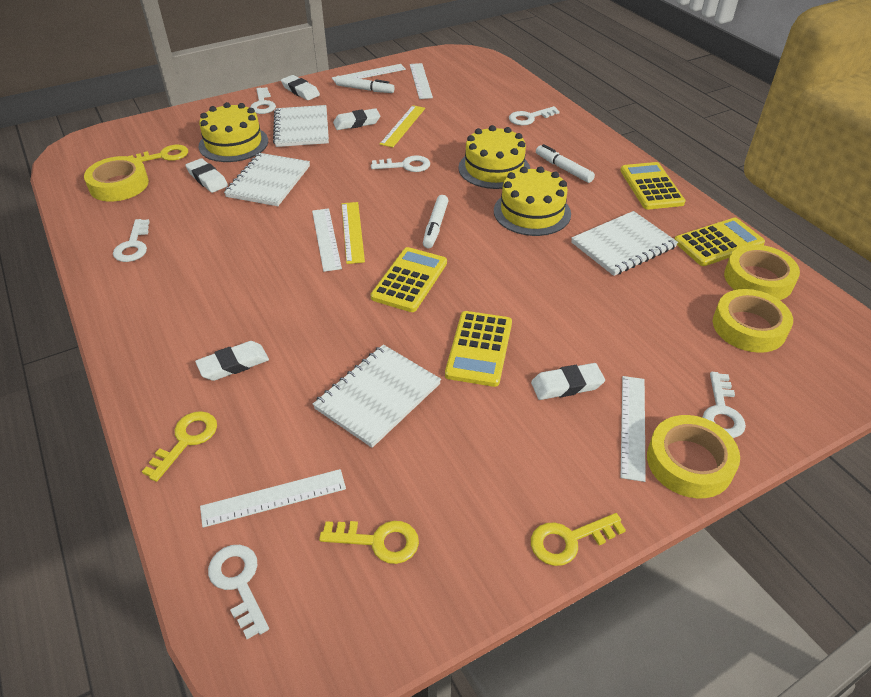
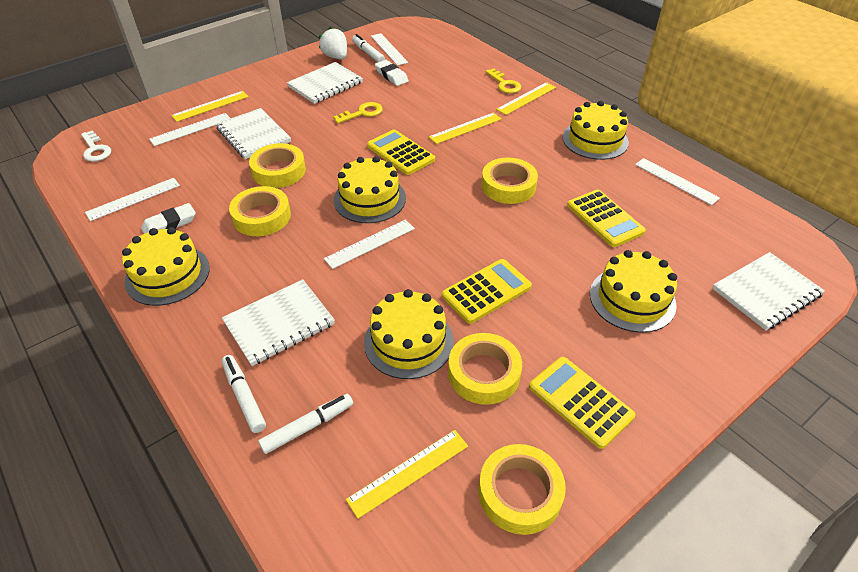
white eraser: 5 -> 2
white key: 6 -> 1
white strawberry: 0 -> 1
yellow cake: 3 -> 5
yellow key: 4 -> 2
yellow ruler: 2 -> 4
yellow tape: 4 -> 5

